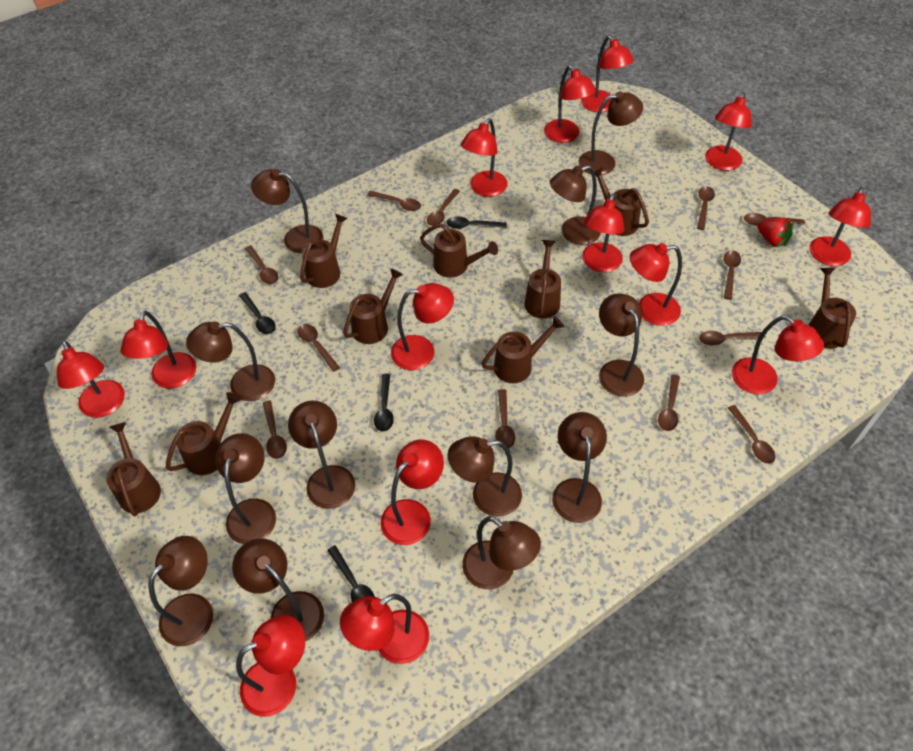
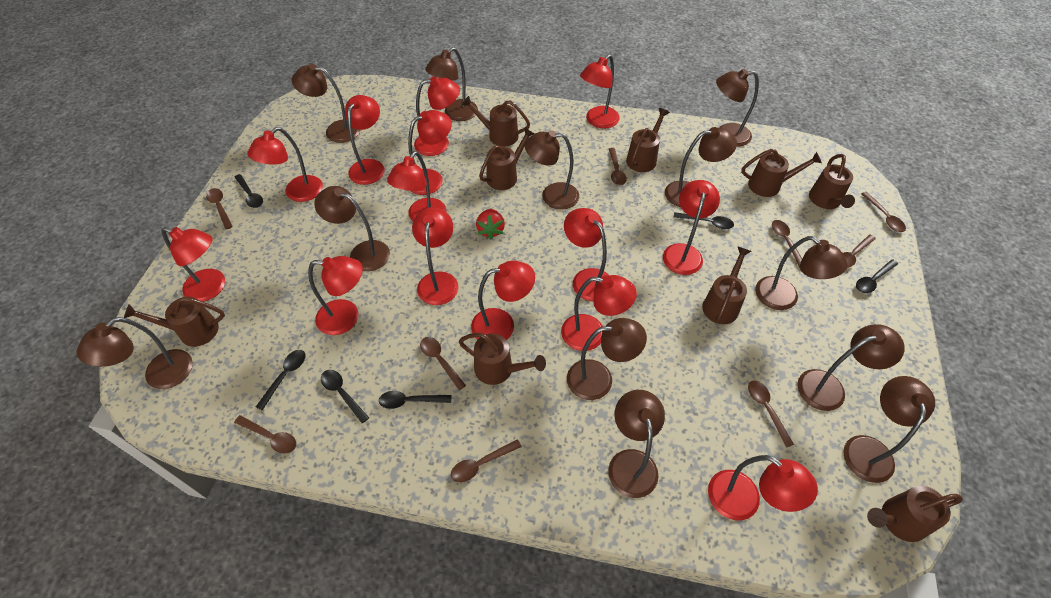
black spoon: 4 -> 6
brown spoon: 12 -> 9

